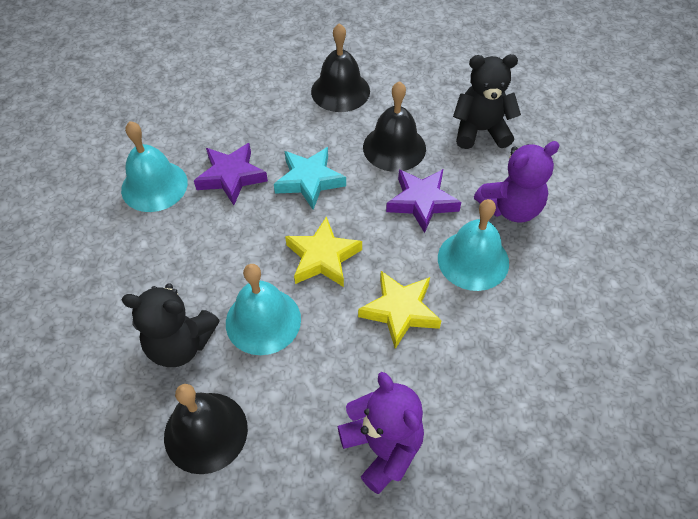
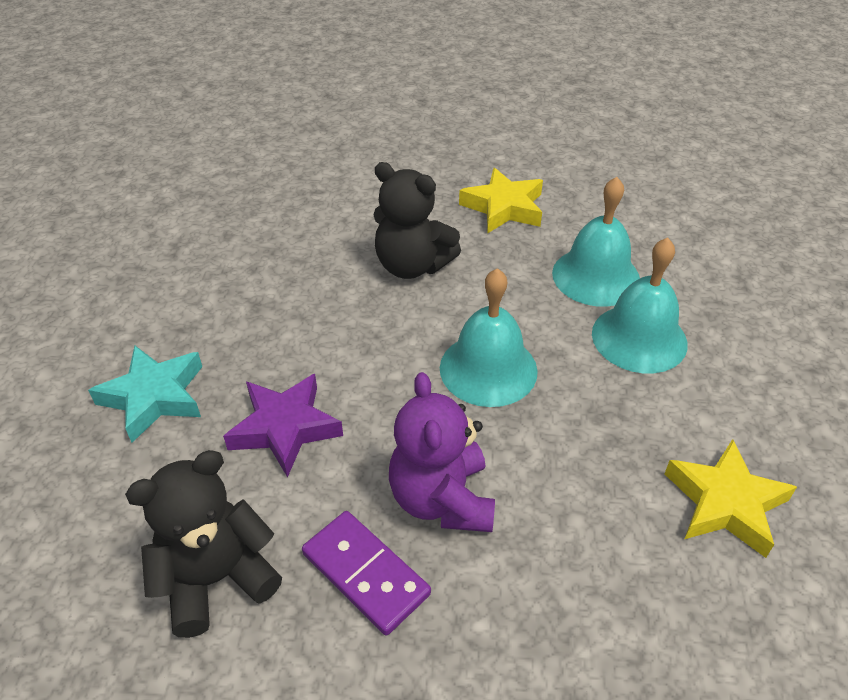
black bell: 3 -> 0
purple domino: 0 -> 1
purple star: 2 -> 1
purple teddy bear: 2 -> 1

